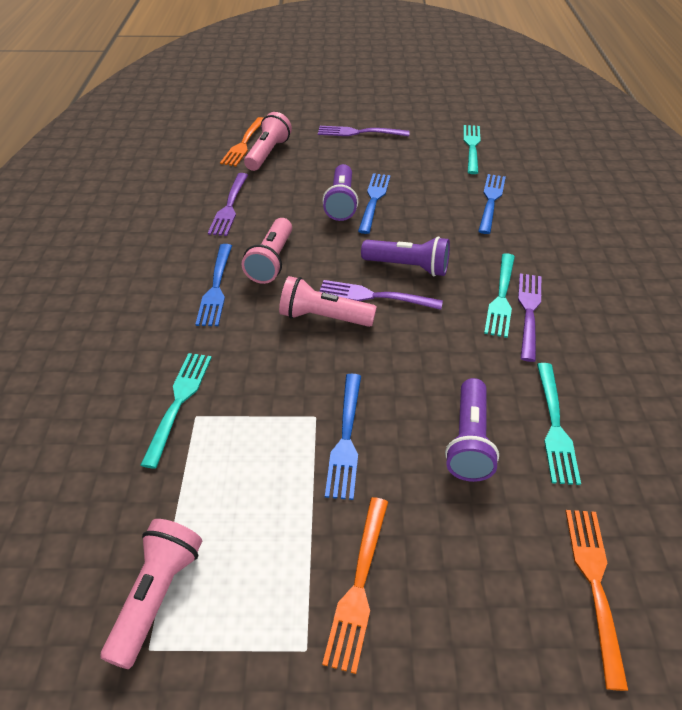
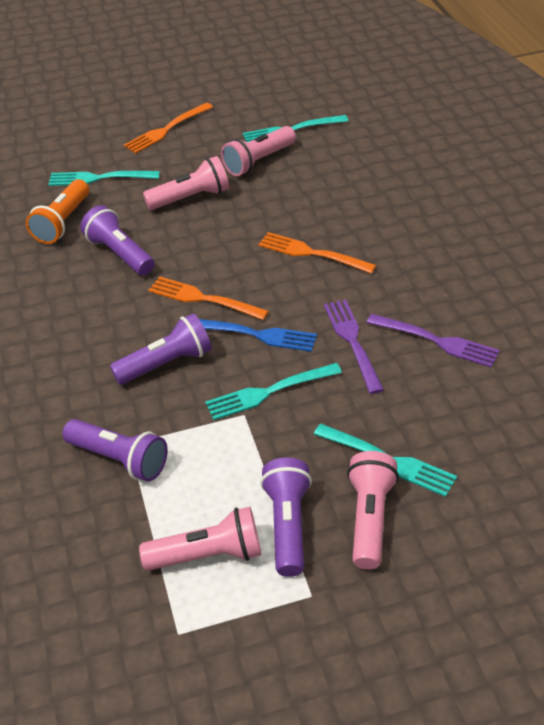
blue fork: 4 -> 1
orange flashlight: 0 -> 1
purple flashlight: 3 -> 4
purple fork: 4 -> 2

